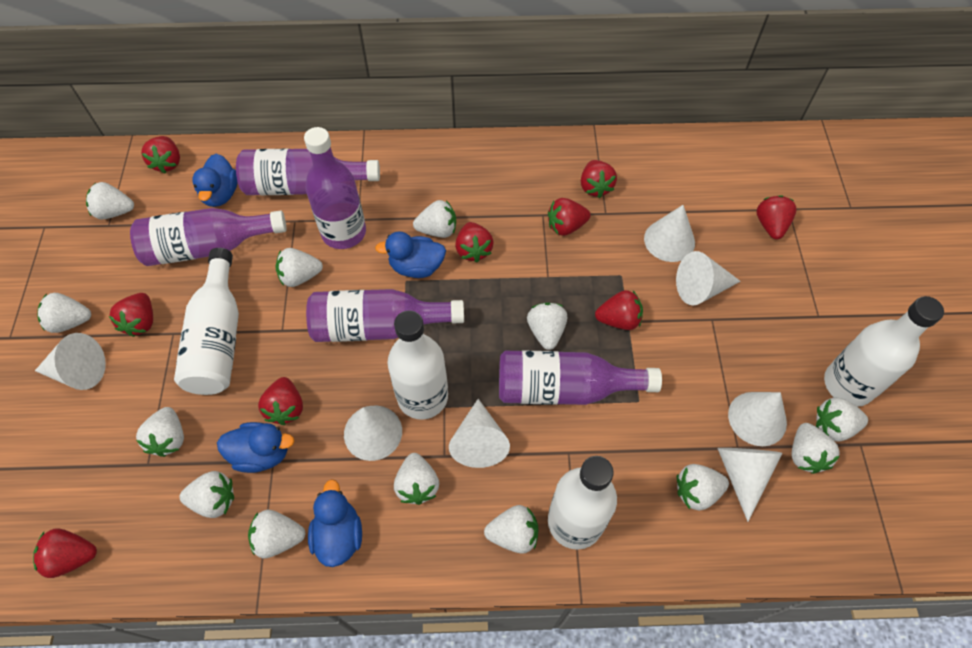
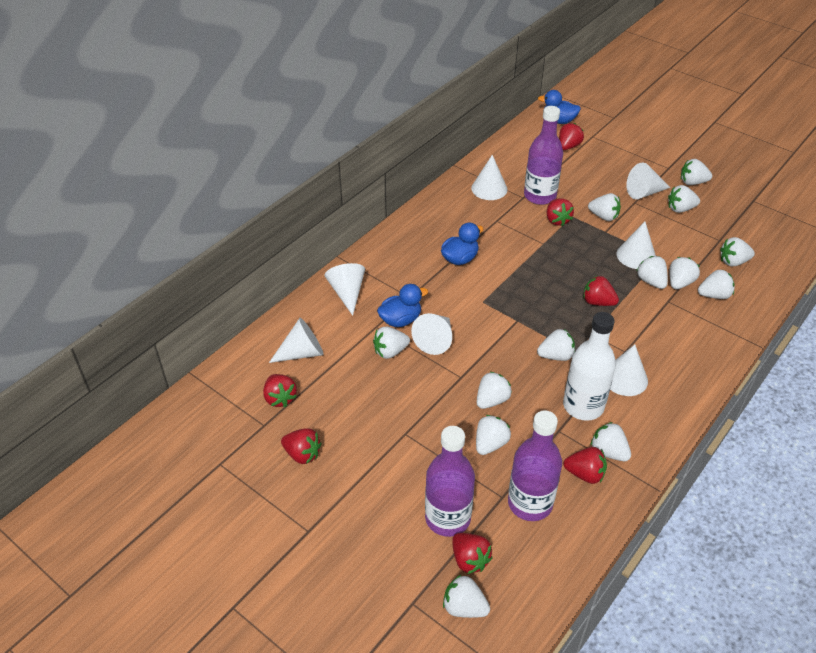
blue duck: 4 -> 3
purple bottle: 5 -> 3
red strawberry: 9 -> 7
white bottle: 4 -> 1

